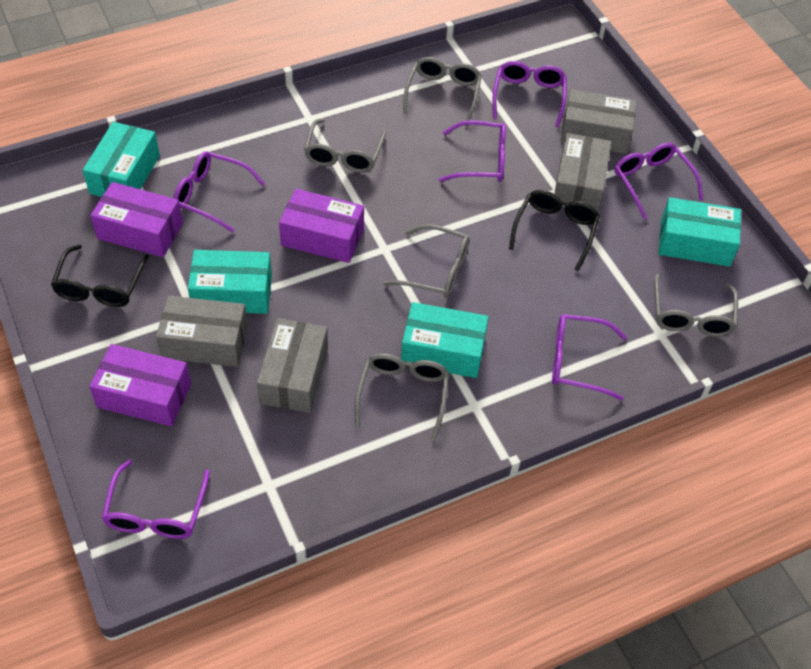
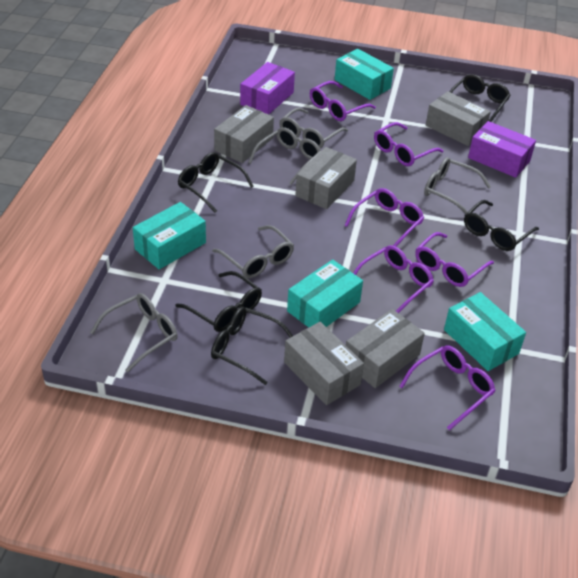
black glasses: 2 -> 5
grey box: 4 -> 5
purple box: 3 -> 2

